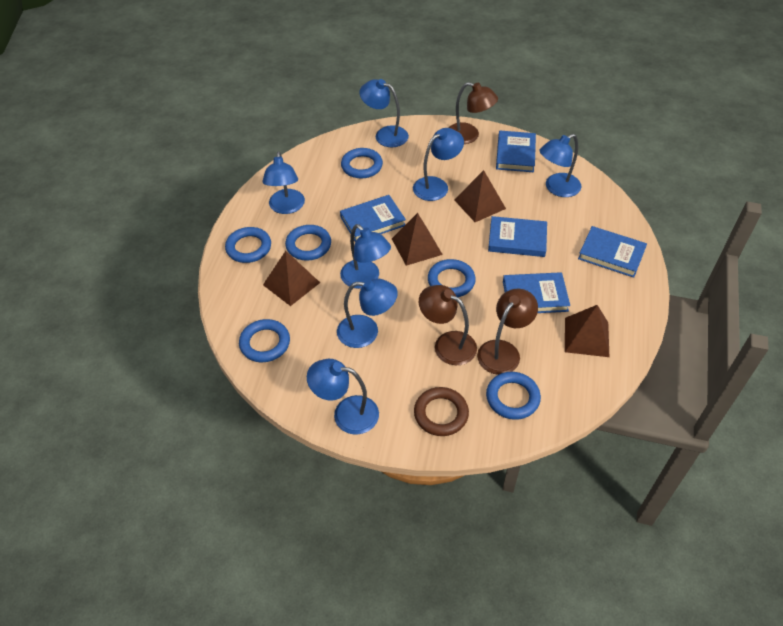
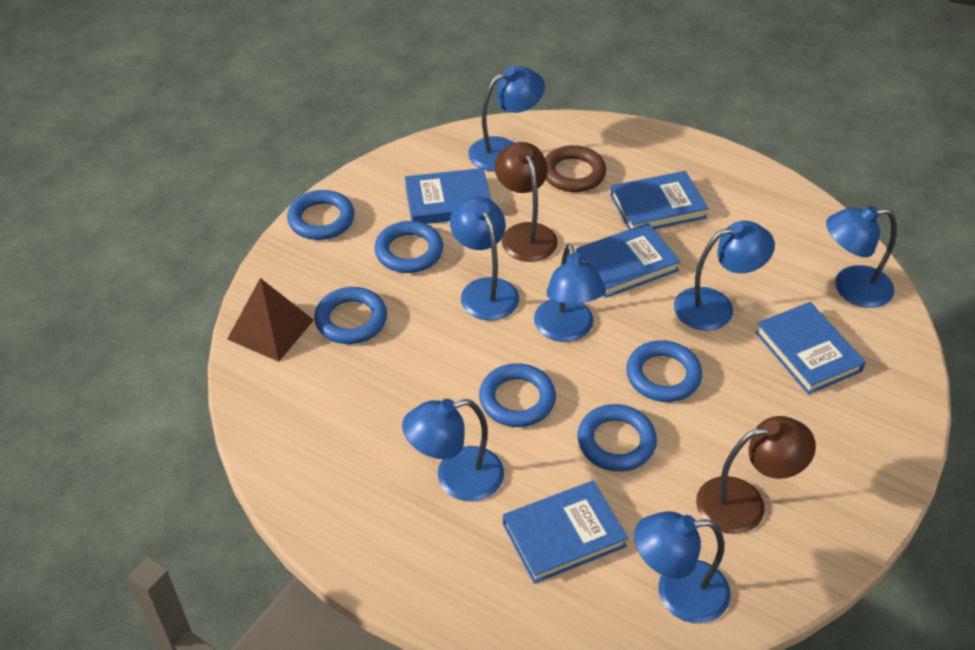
brown lamp: 3 -> 2
brown pyramid: 4 -> 1

